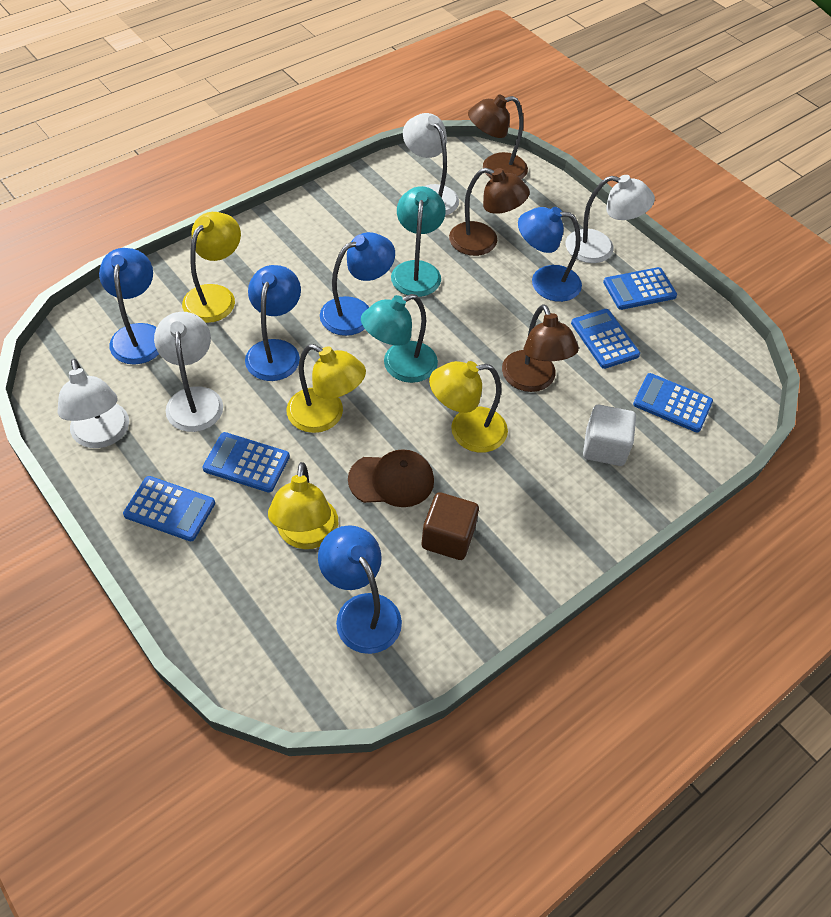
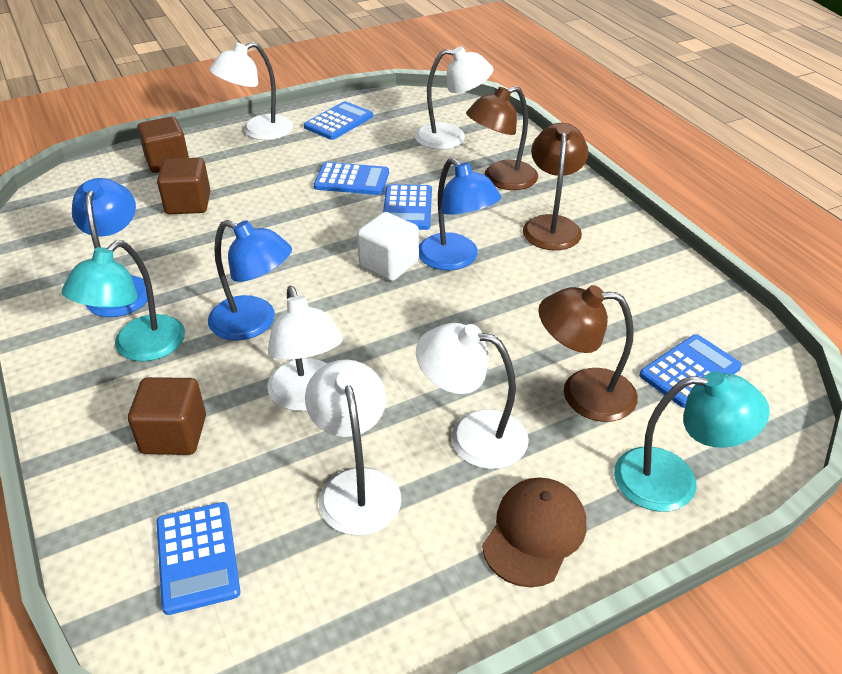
blue lamp: 5 -> 3
brown cube: 1 -> 3
white lamp: 4 -> 5
yellow lamp: 4 -> 0

